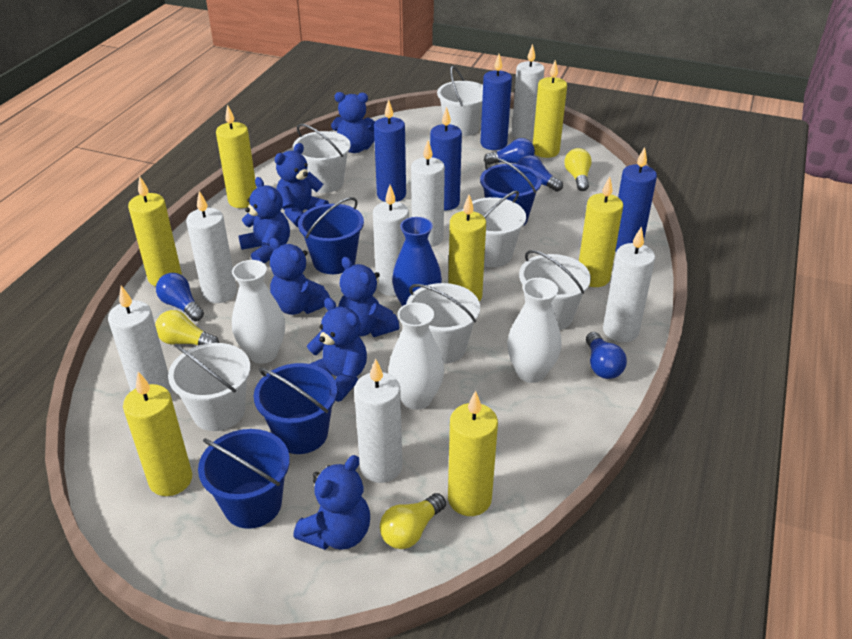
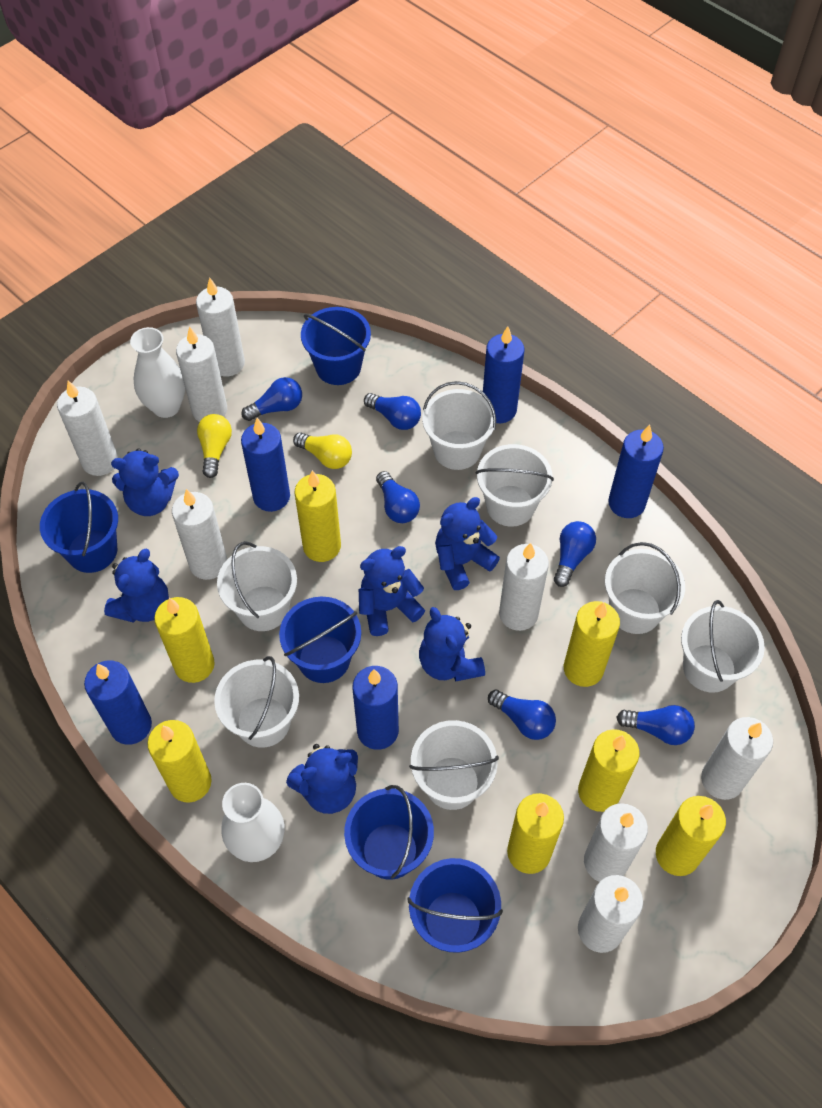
blue bucket: 4 -> 5
blue candle: 4 -> 5
blue light bulb: 4 -> 6
blue teddy bear: 7 -> 6
blue vase: 1 -> 0
white bucket: 6 -> 7
white candle: 7 -> 8
white vase: 3 -> 2
yellow light bulb: 3 -> 2

